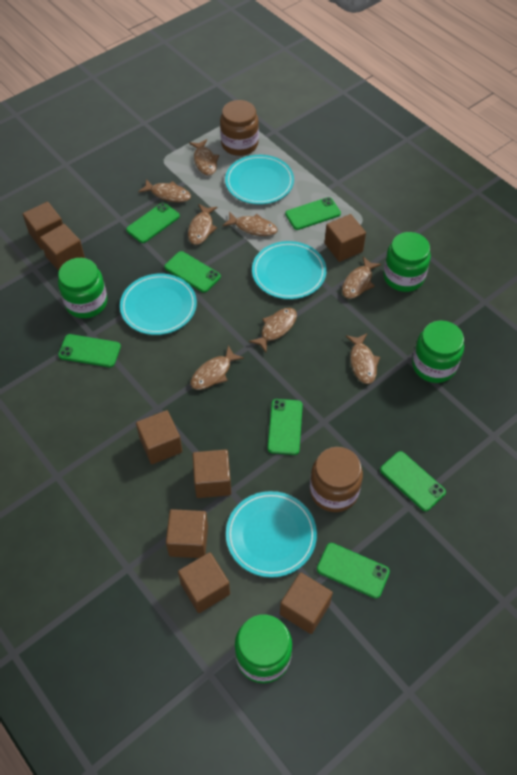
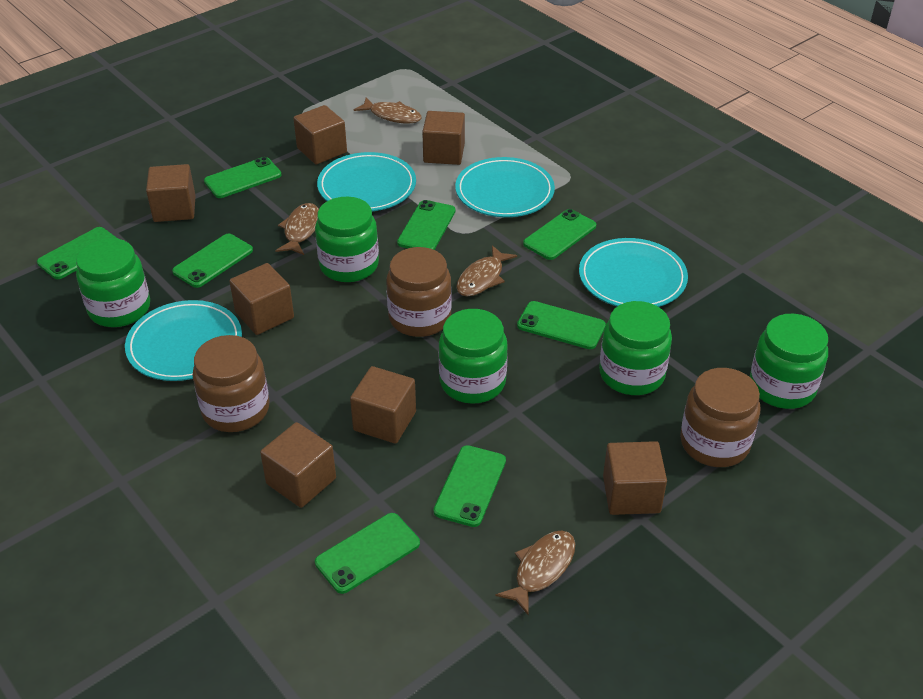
brown cube: 8 -> 7
brown fish: 8 -> 4
brown jar: 2 -> 3
green jar: 4 -> 5
green phone: 7 -> 8

